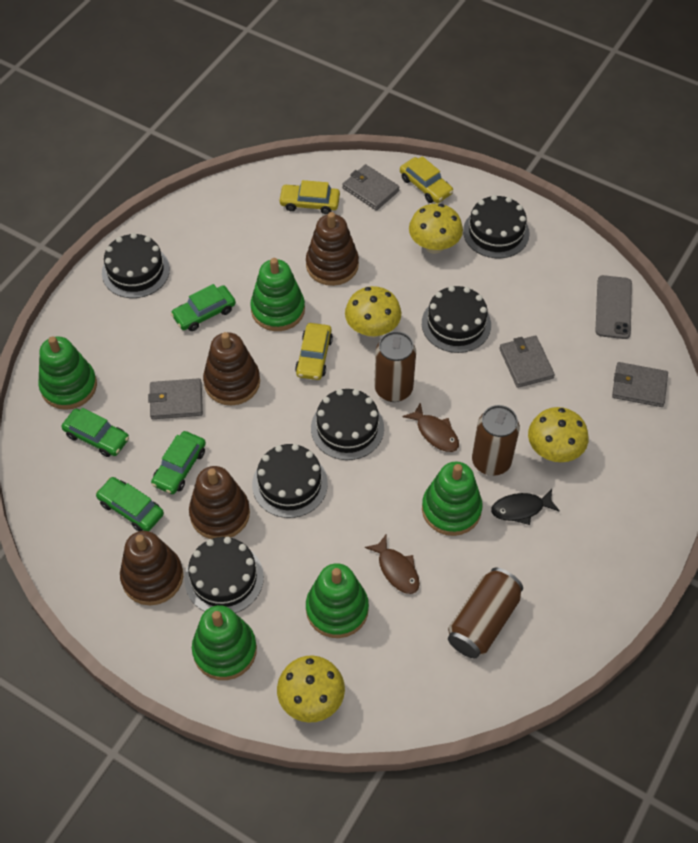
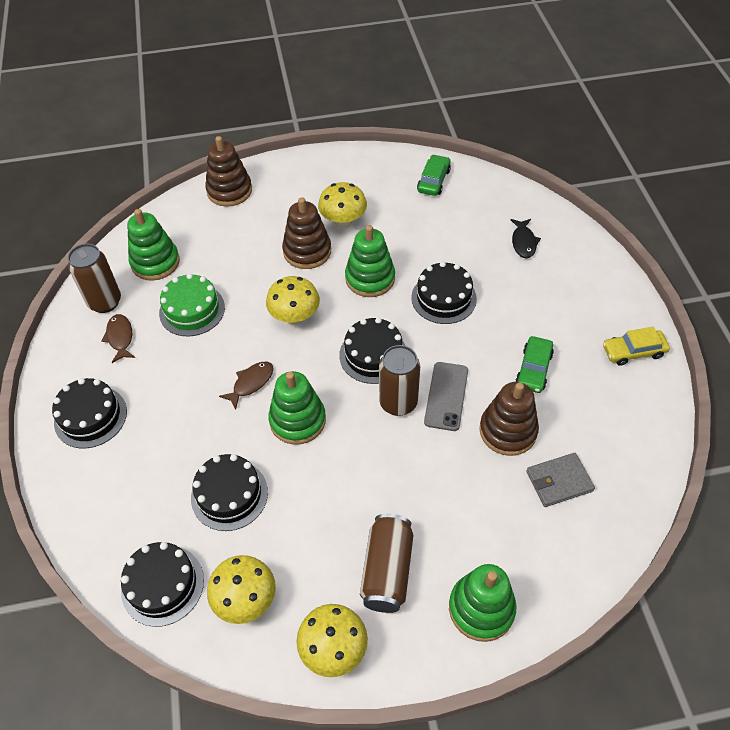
black cake: 6 -> 5
brown stacking toy: 4 -> 3
green cake: 0 -> 1
green car: 4 -> 2
green stacking toy: 5 -> 4
grey wallet: 4 -> 1
yellow car: 3 -> 1

